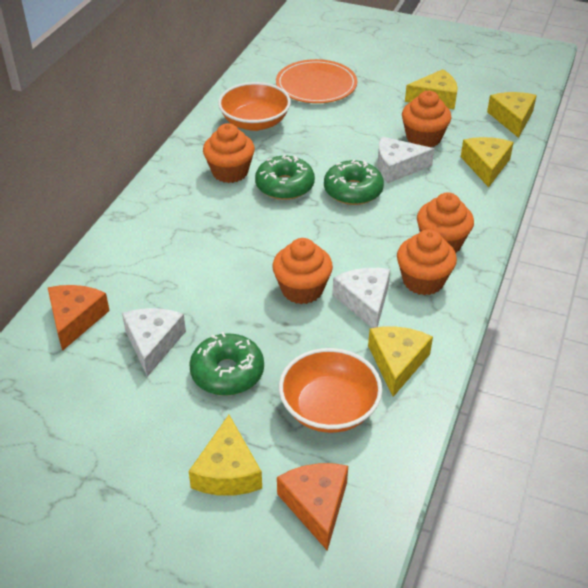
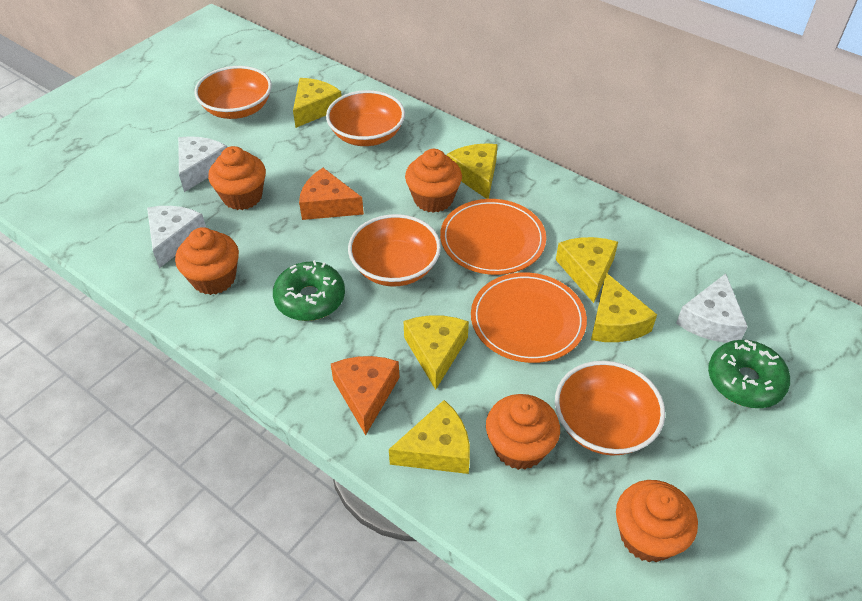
green donut: 3 -> 2
orange bowl: 2 -> 4
orange plate: 1 -> 2
yellow cheese: 5 -> 6

